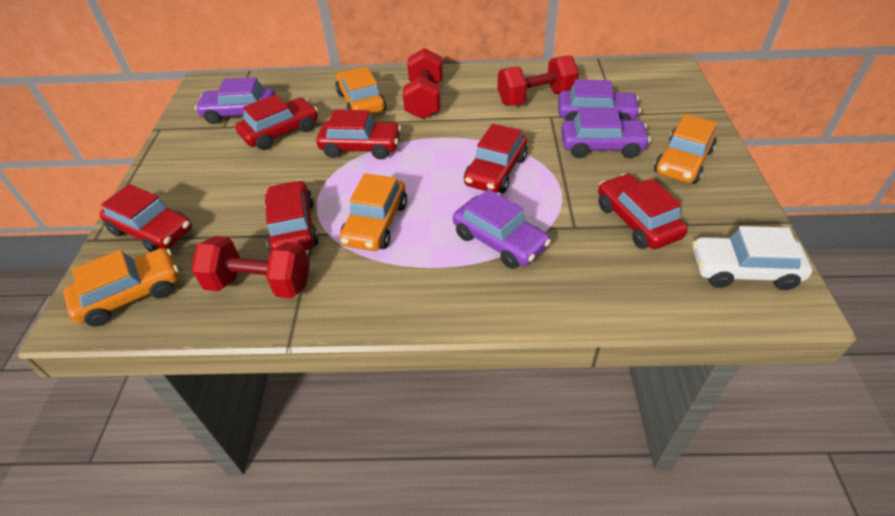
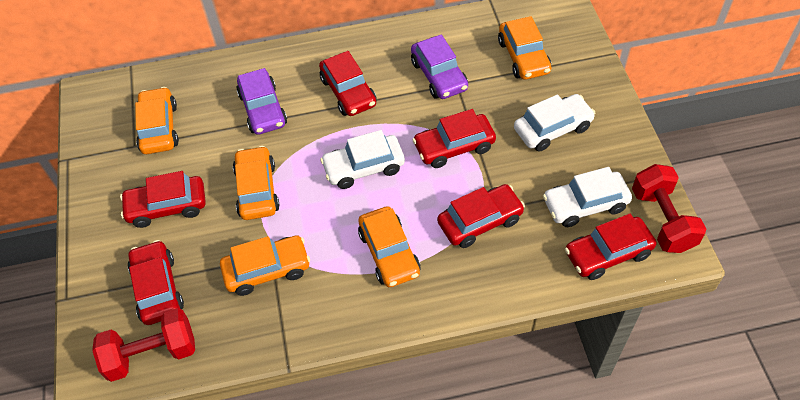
orange car: 4 -> 5
purple car: 4 -> 2
red dumbbell: 3 -> 2
white car: 1 -> 3

